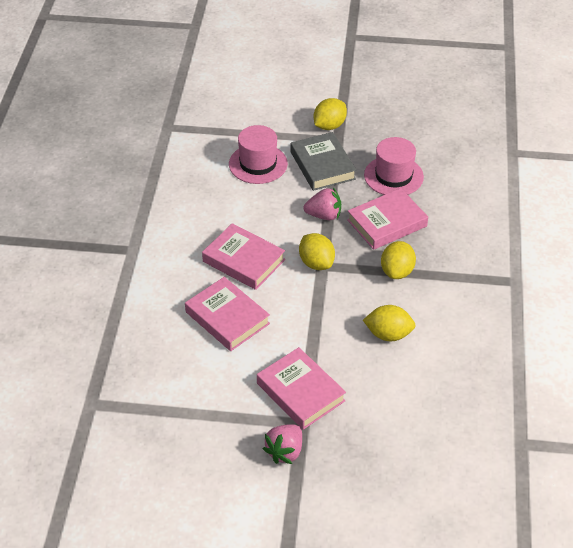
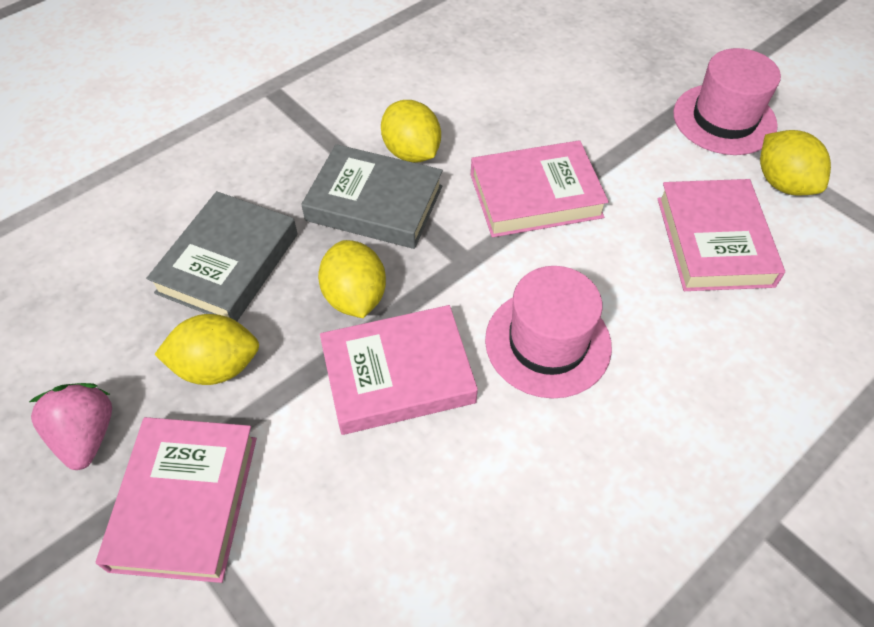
grey book: 1 -> 2
pink strawberry: 2 -> 1

